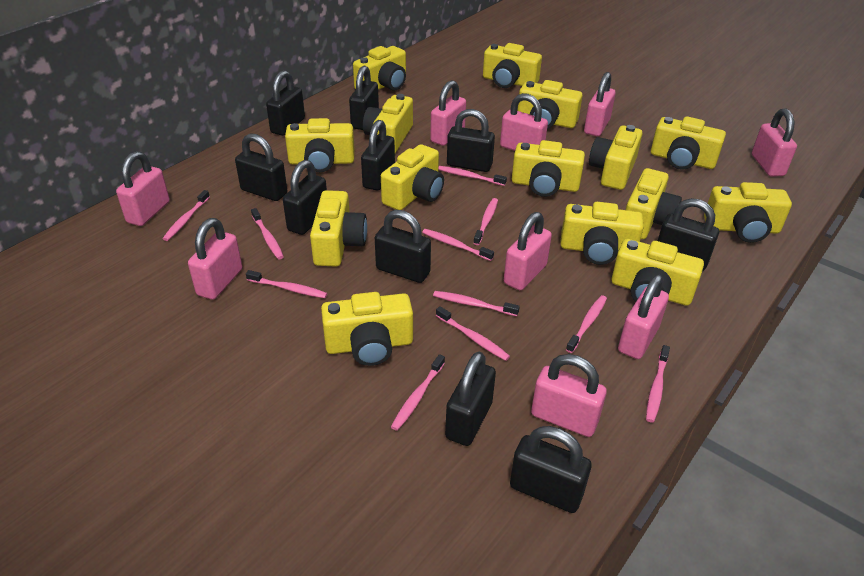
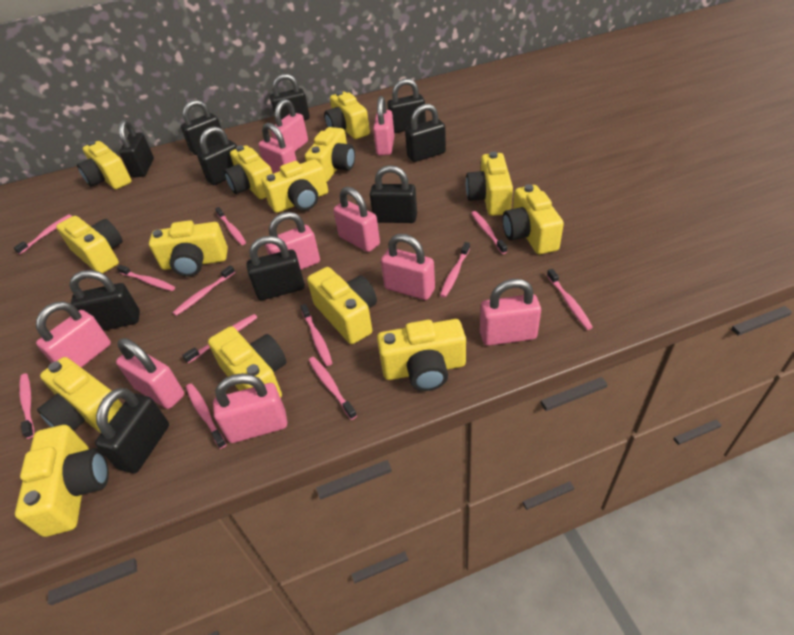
pink padlock: 9 -> 10
pink toothbrush: 11 -> 12
yellow camera: 15 -> 14

